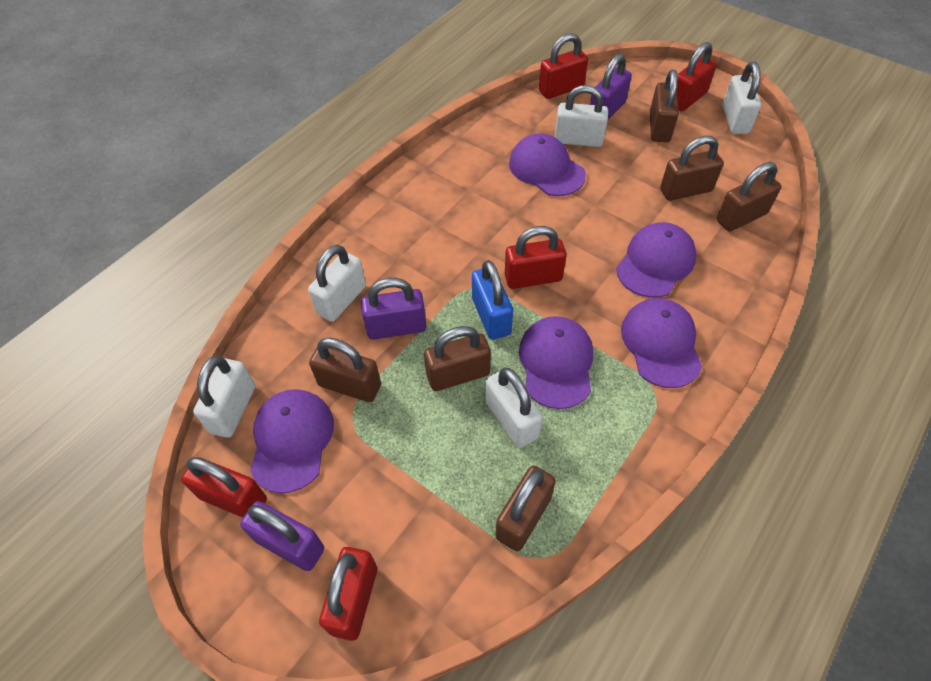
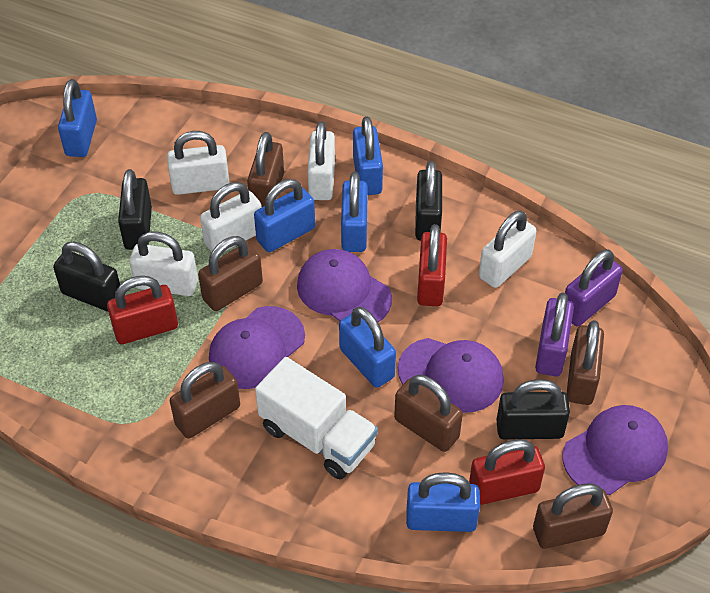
black padlock: 0 -> 4
blue padlock: 1 -> 6
purple cap: 5 -> 4
purple padlock: 3 -> 2
red padlock: 5 -> 3
white truck: 0 -> 1

